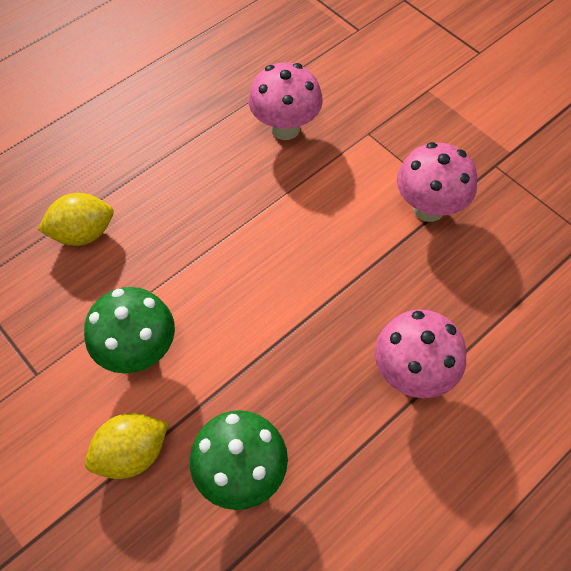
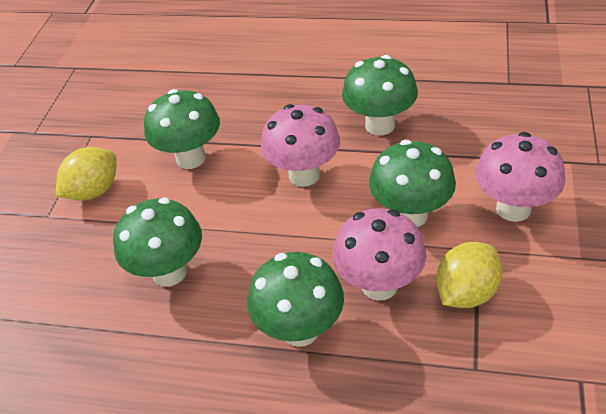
green mushroom: 2 -> 5

